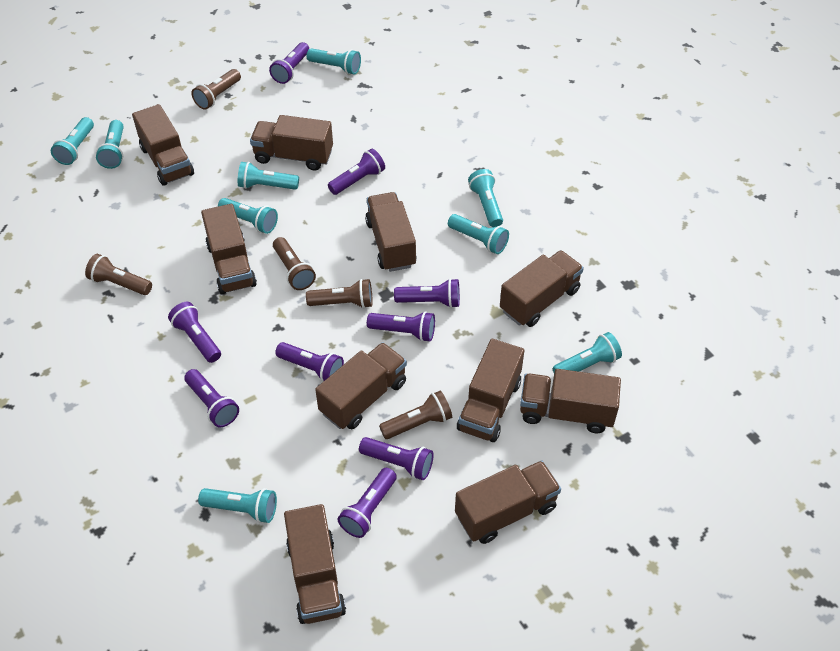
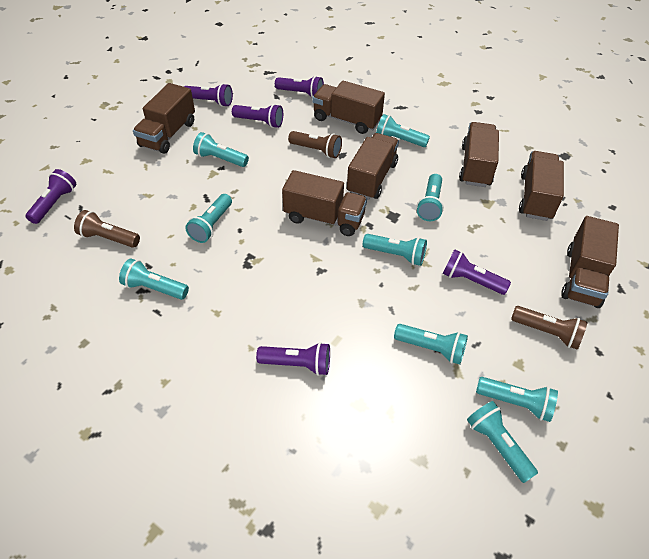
brown flashlight: 5 -> 3
brown truck: 10 -> 7
purple flashlight: 9 -> 6

